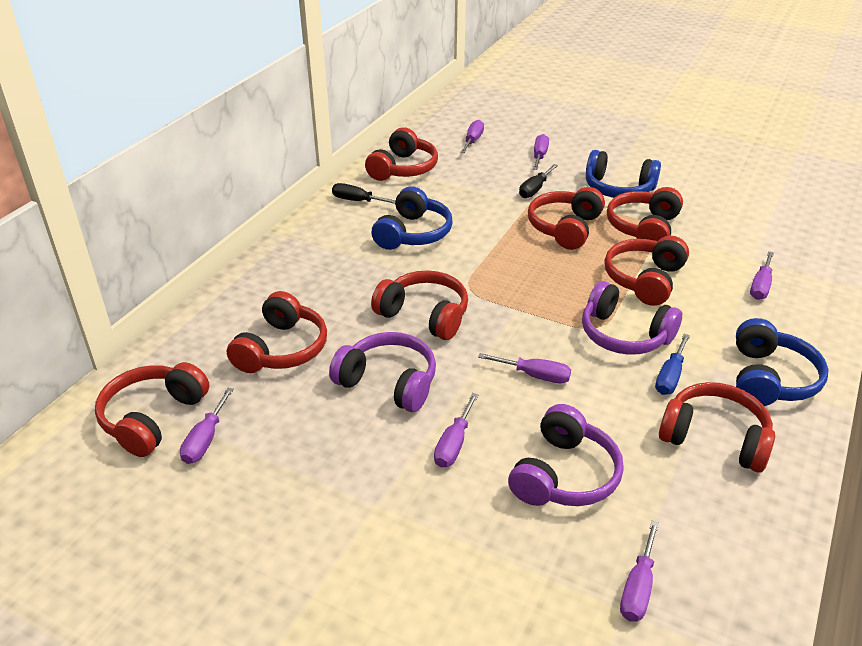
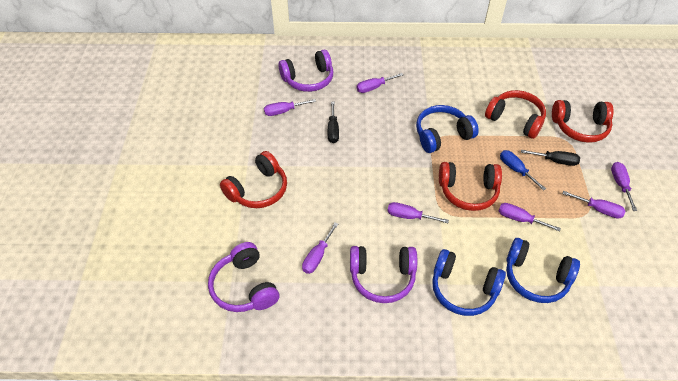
red headphones: 8 -> 4

